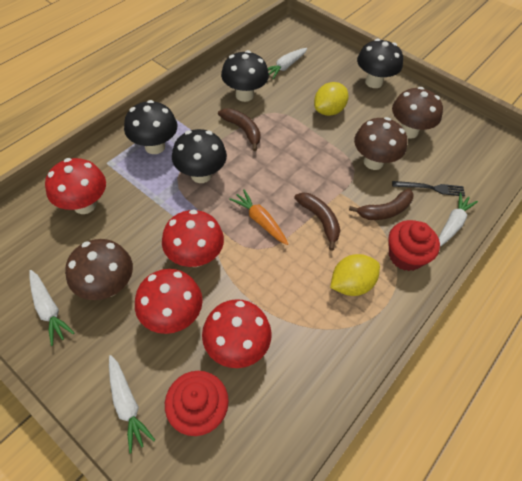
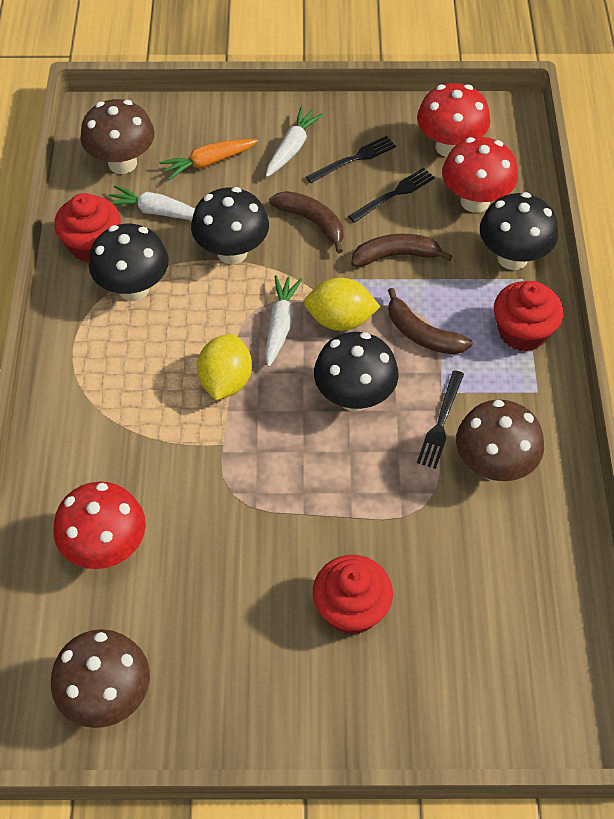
black fork: 1 -> 3
red cupcake: 2 -> 3
red mushroom: 4 -> 3
white carrot: 4 -> 3

